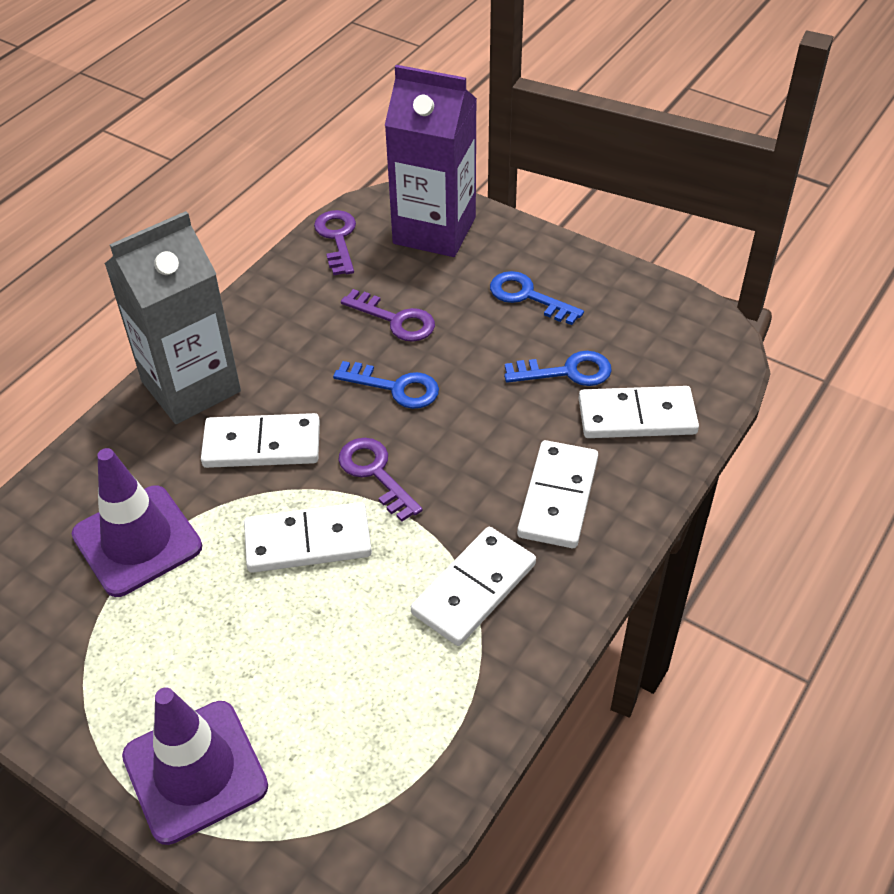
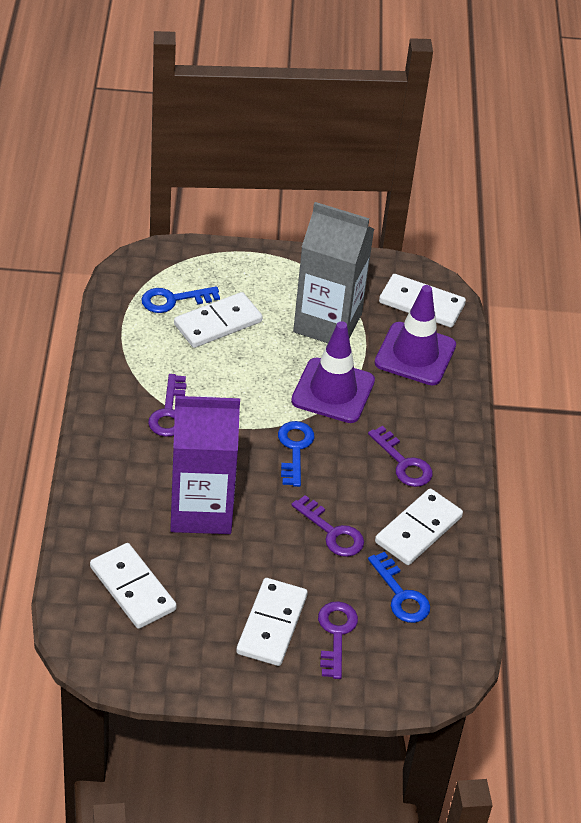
purple key: 3 -> 4

